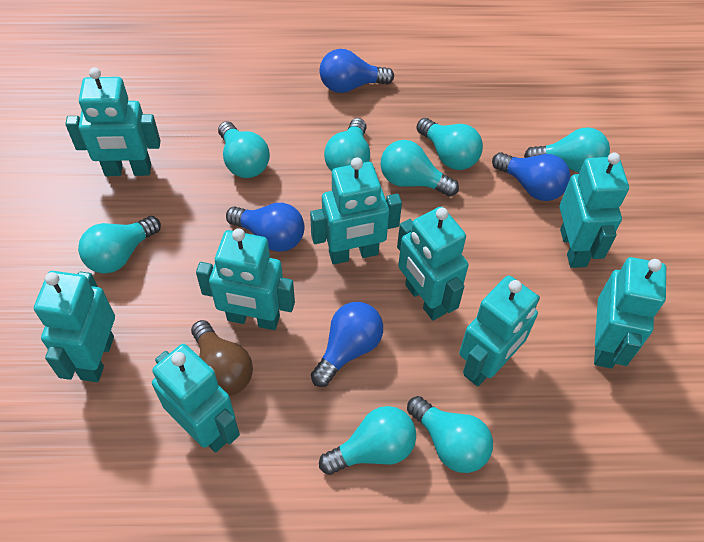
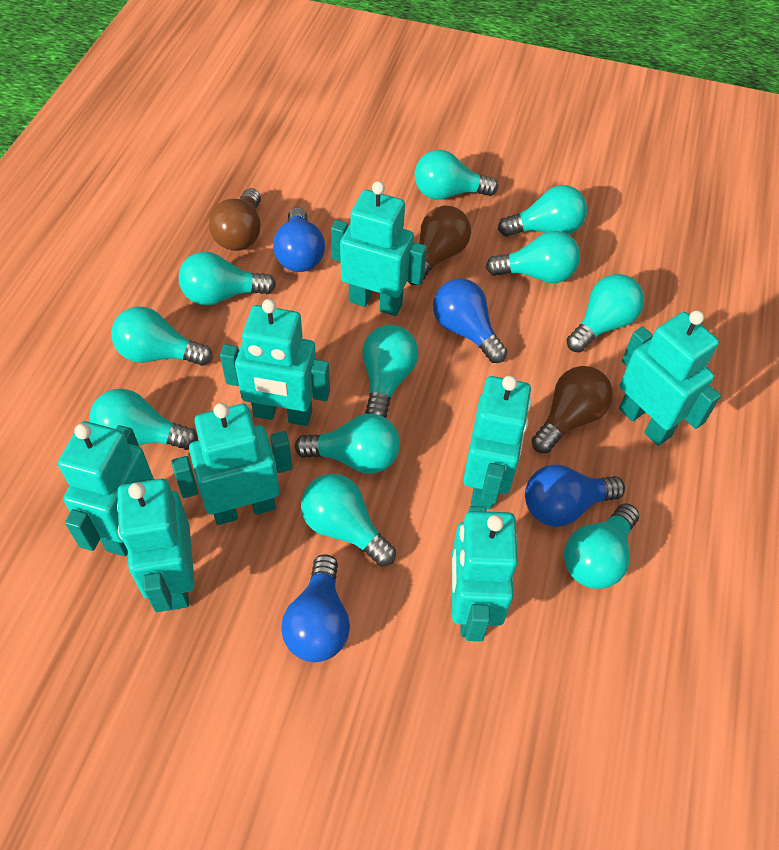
brown light bulb: 1 -> 3
turquoise light bulb: 8 -> 11
turquoise robot: 9 -> 8

